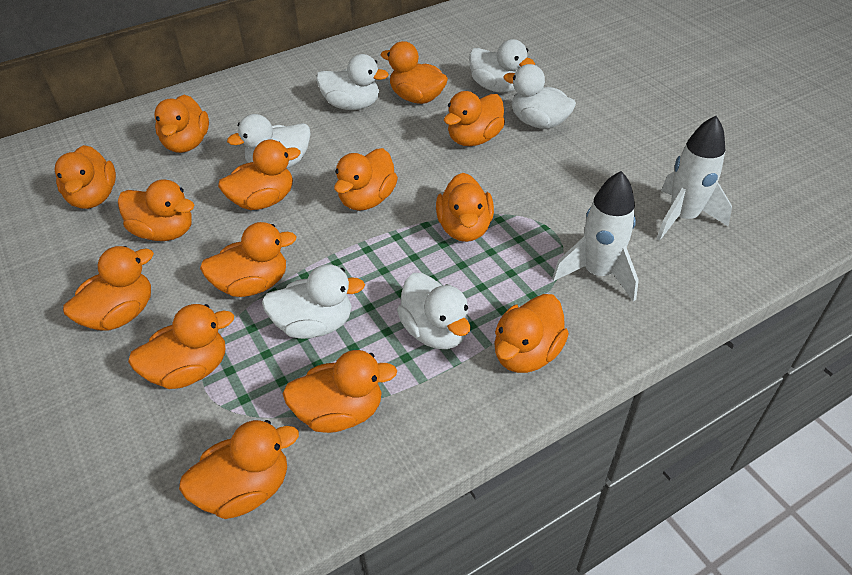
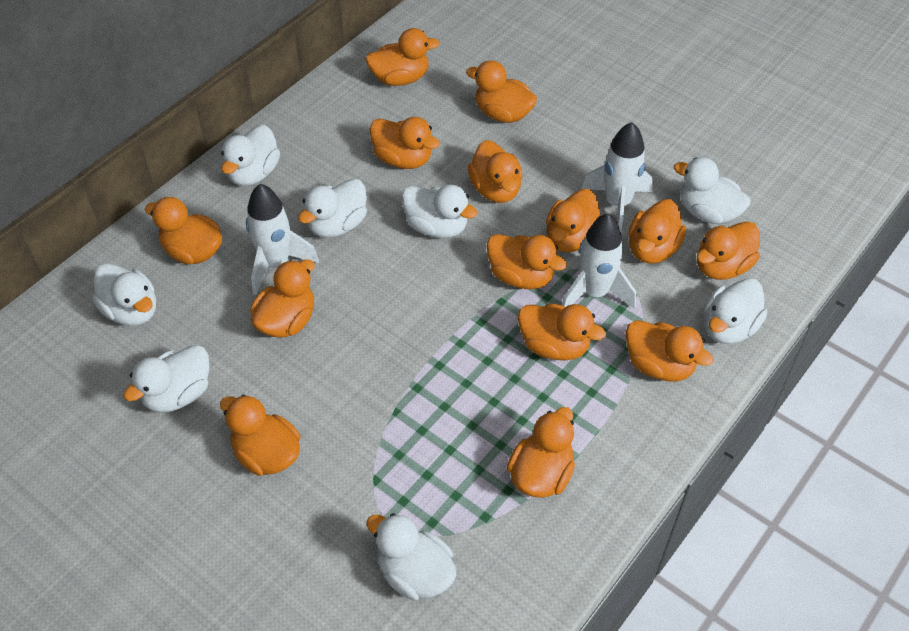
white duck: 6 -> 8
white rocket: 2 -> 3

